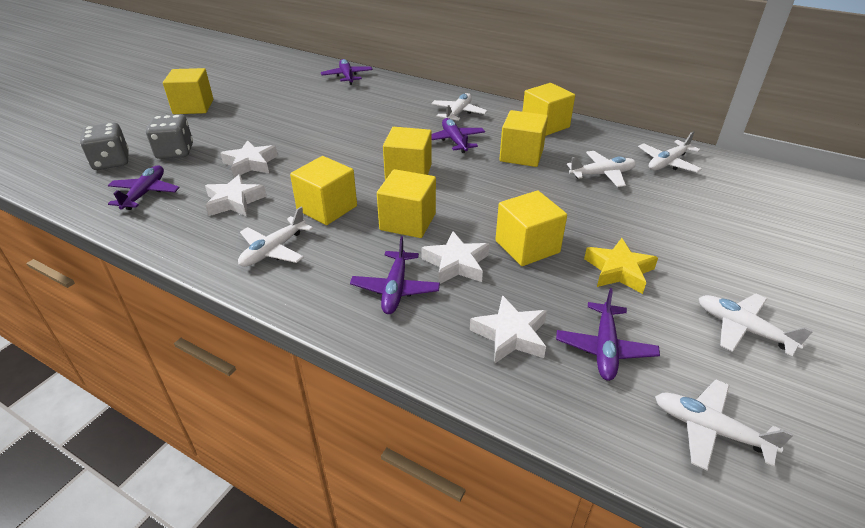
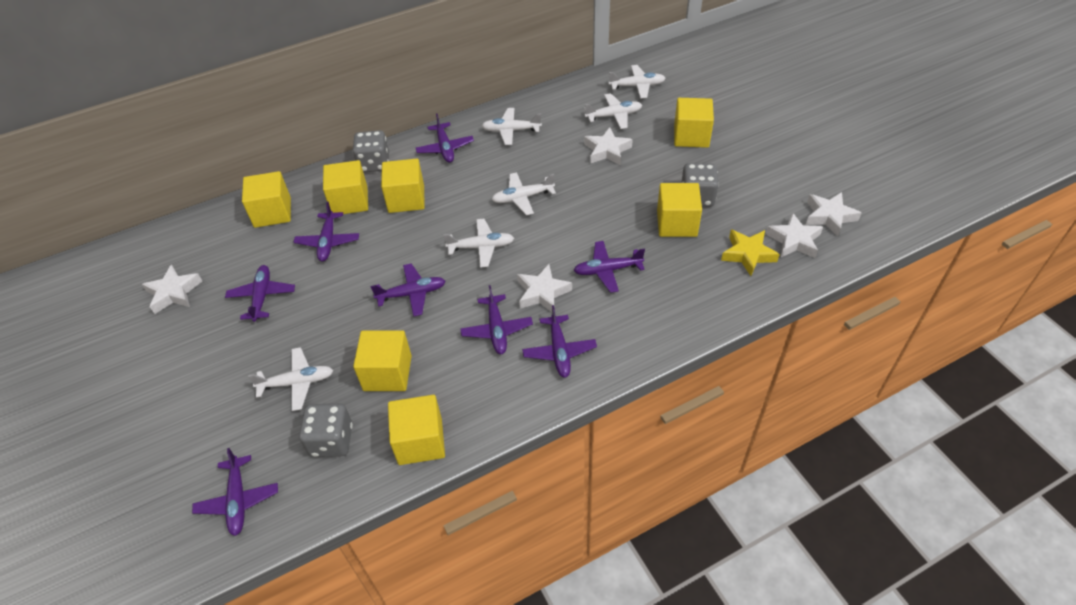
grey dice: 2 -> 3
purple plane: 5 -> 8
white star: 4 -> 5

